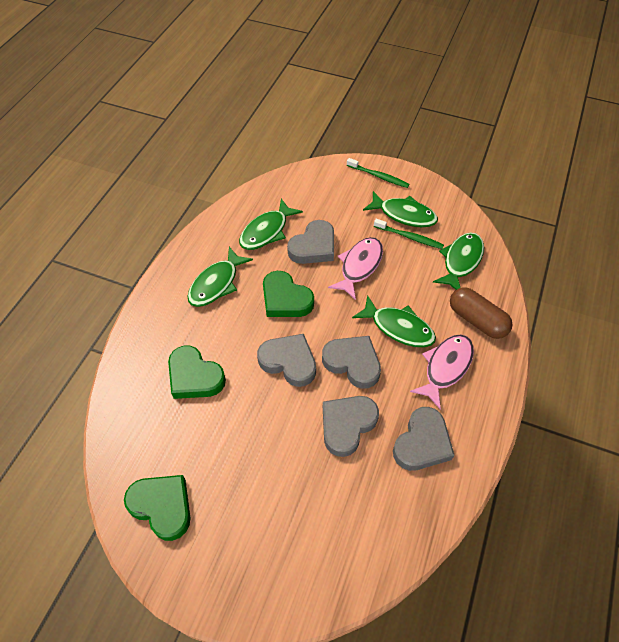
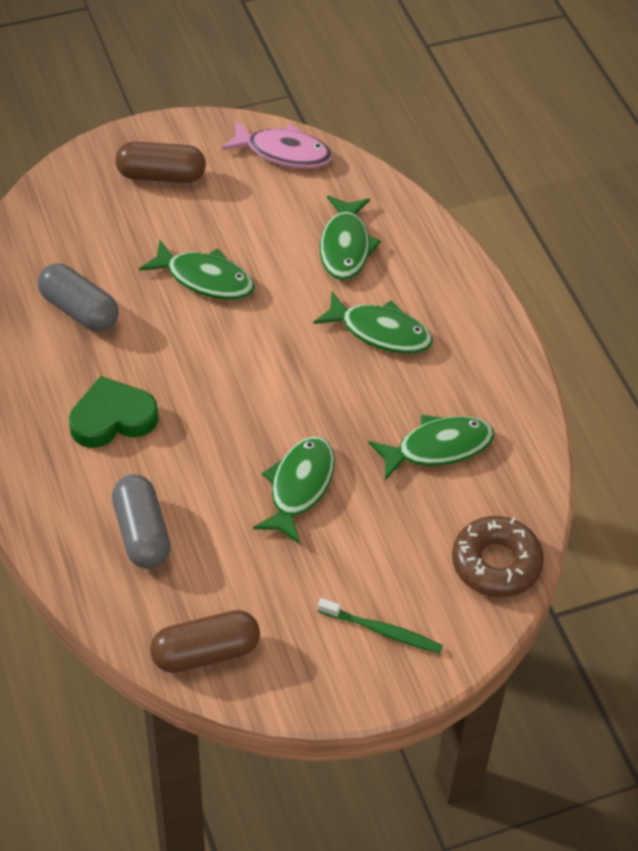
brown capsule: 1 -> 2
brown donut: 0 -> 1
green heart: 3 -> 1
green toothbrush: 2 -> 1
grey capsule: 0 -> 2
grey heart: 5 -> 0
pink fish: 2 -> 1

